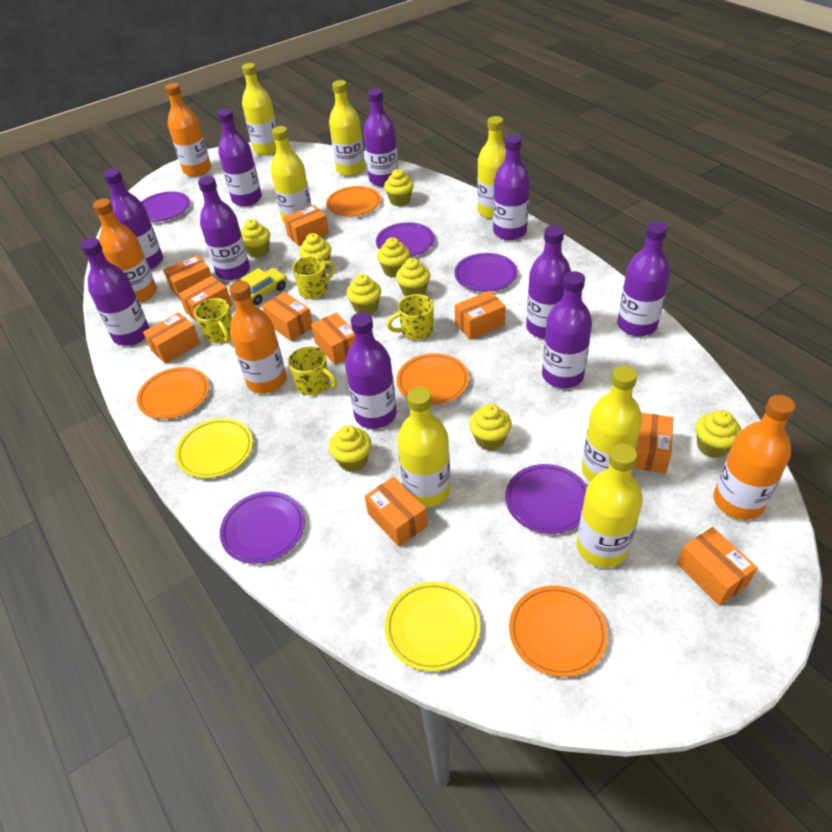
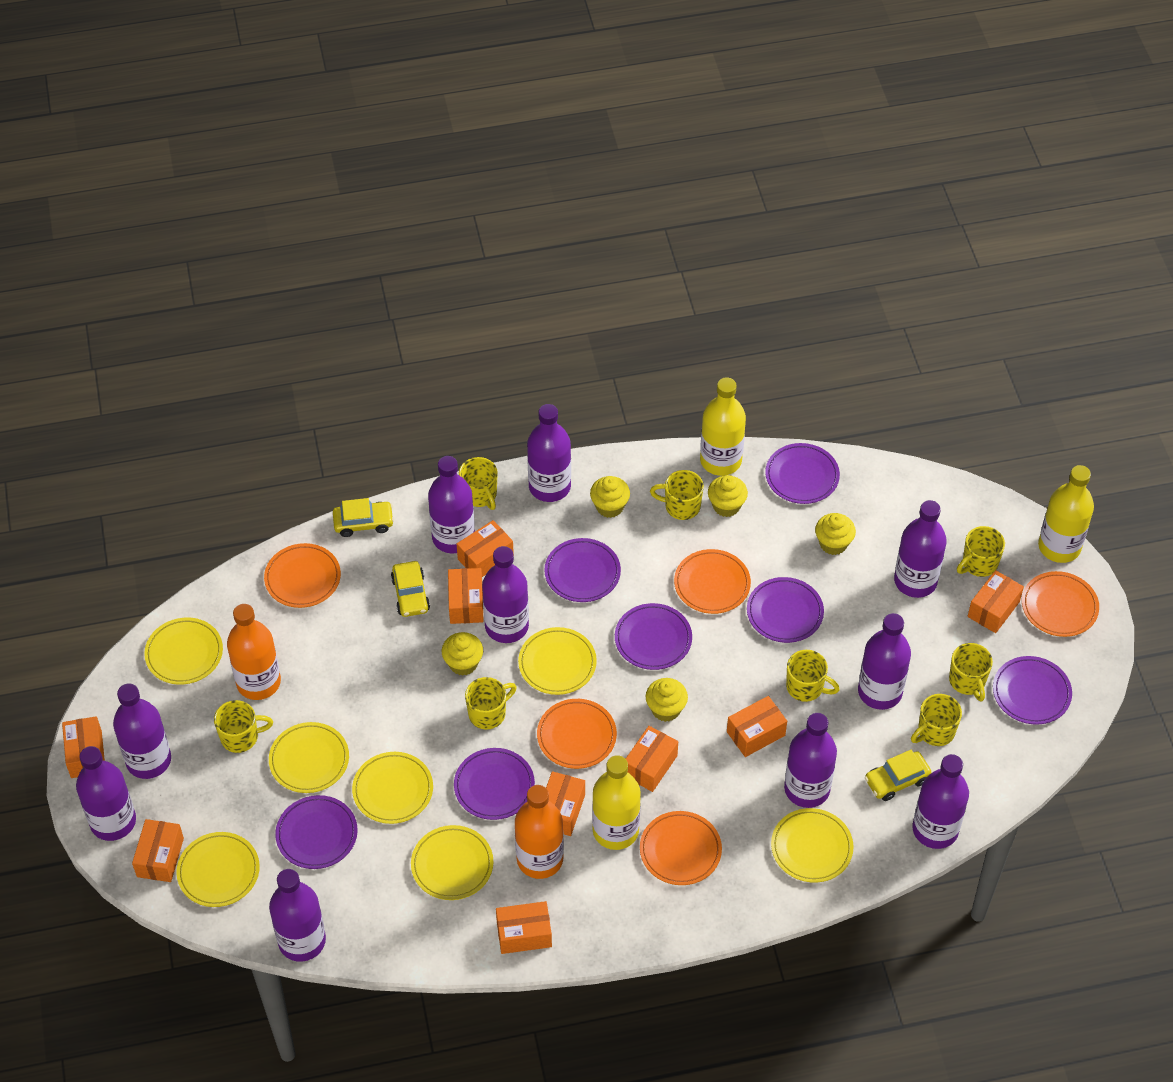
orange bottle: 4 -> 2
orange box: 10 -> 9
orange plate: 4 -> 5
purple plate: 5 -> 7
yellow bottle: 7 -> 3
yellow car: 1 -> 3
yellow cupcake: 9 -> 5
yellow mug: 4 -> 8
yellow plate: 2 -> 7

